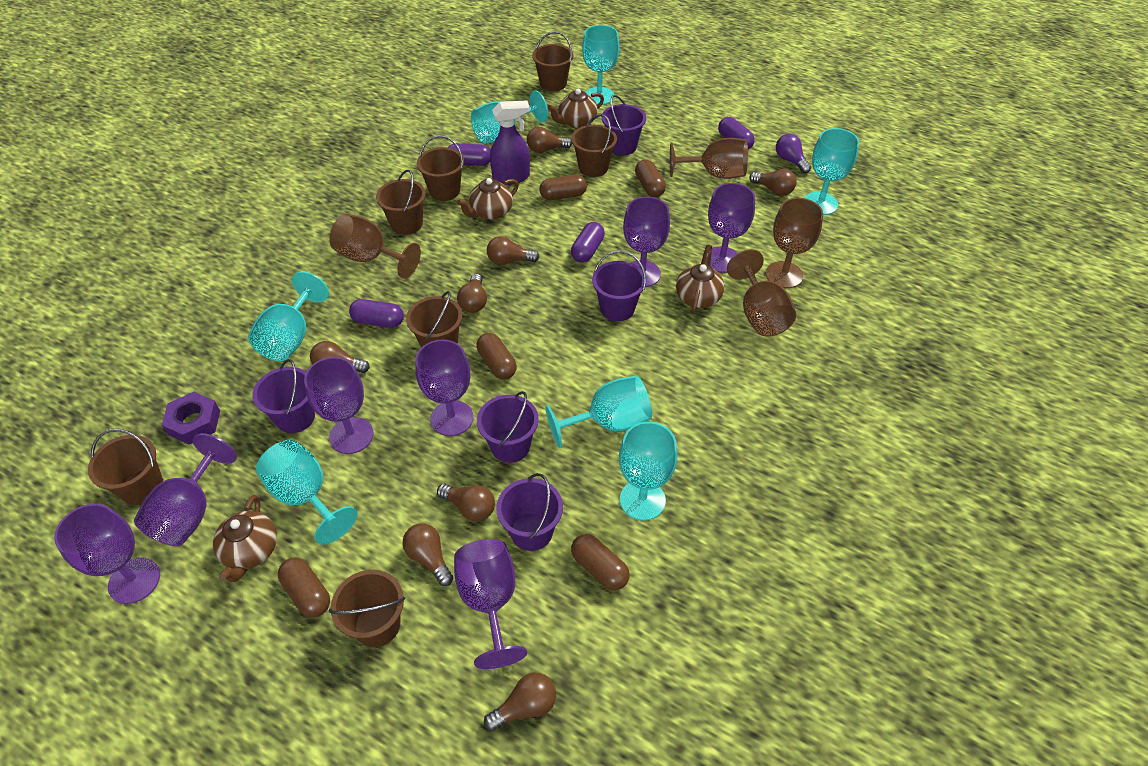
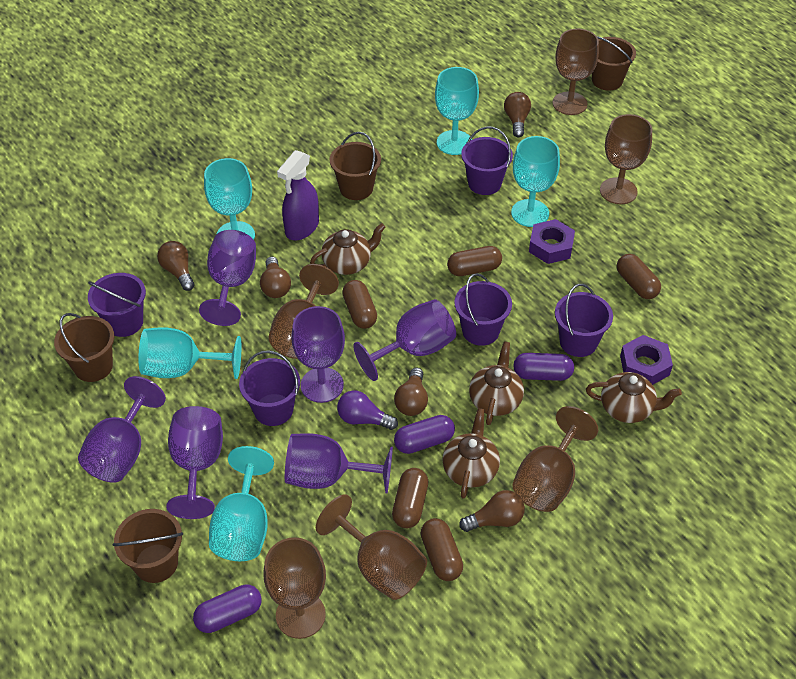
brown bucket: 7 -> 4
brown goblet: 4 -> 6
brown light bulb: 8 -> 5
purple capsule: 4 -> 3
purple goblet: 7 -> 6
purple nut: 1 -> 2
turquoise goblet: 7 -> 5

